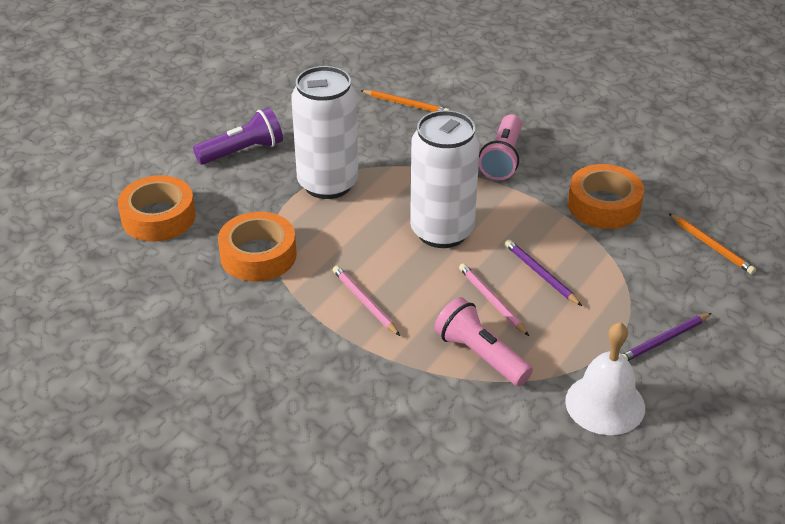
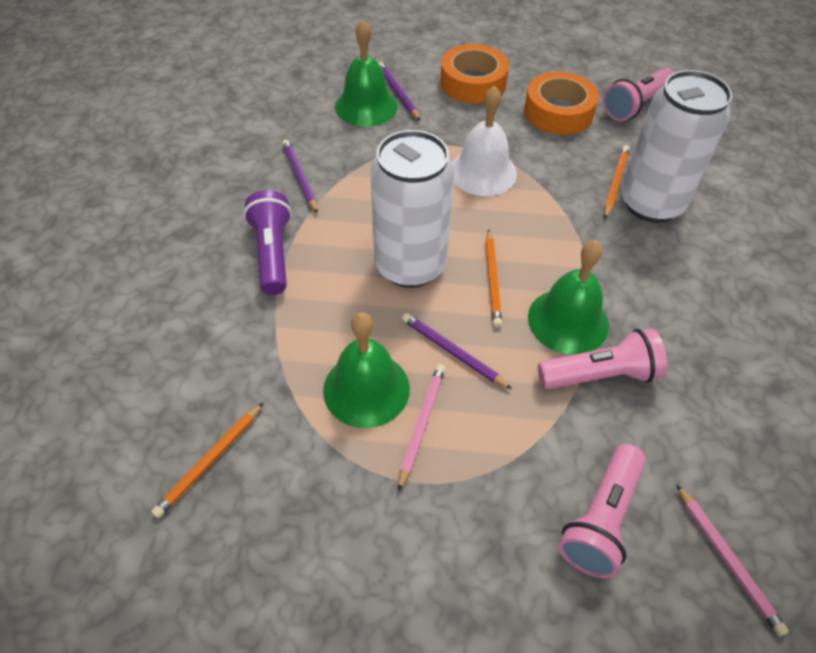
green bell: 0 -> 3
orange pencil: 2 -> 3
orange tape: 3 -> 2
pink flashlight: 2 -> 3
purple pencil: 2 -> 3

